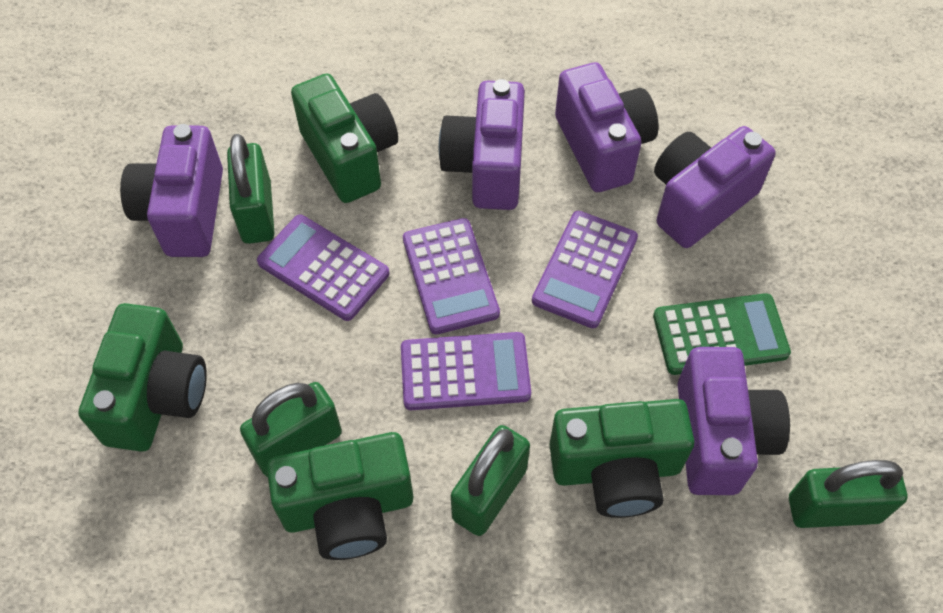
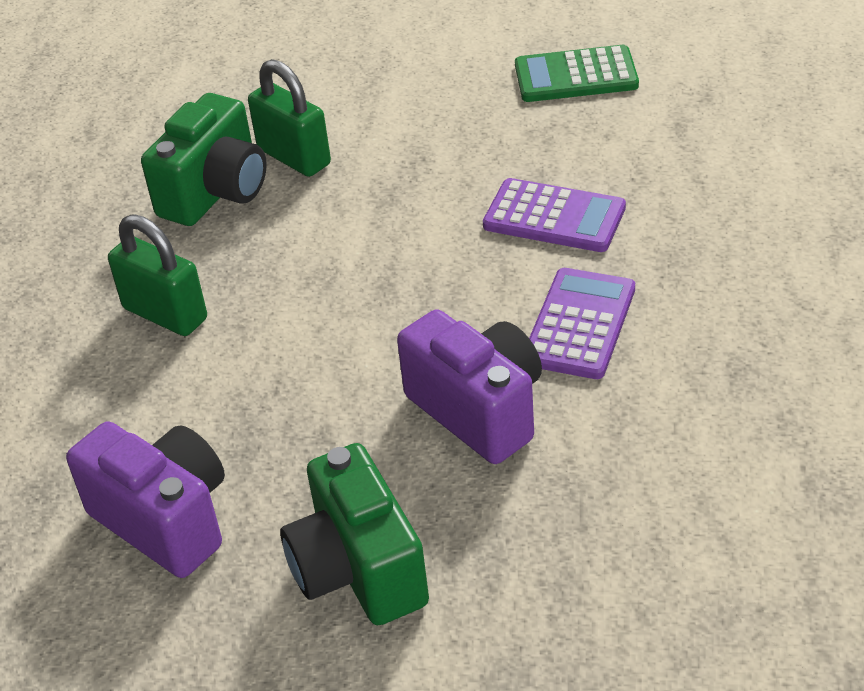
green camera: 4 -> 2
green padlock: 4 -> 2
purple calculator: 4 -> 2
purple camera: 5 -> 2

